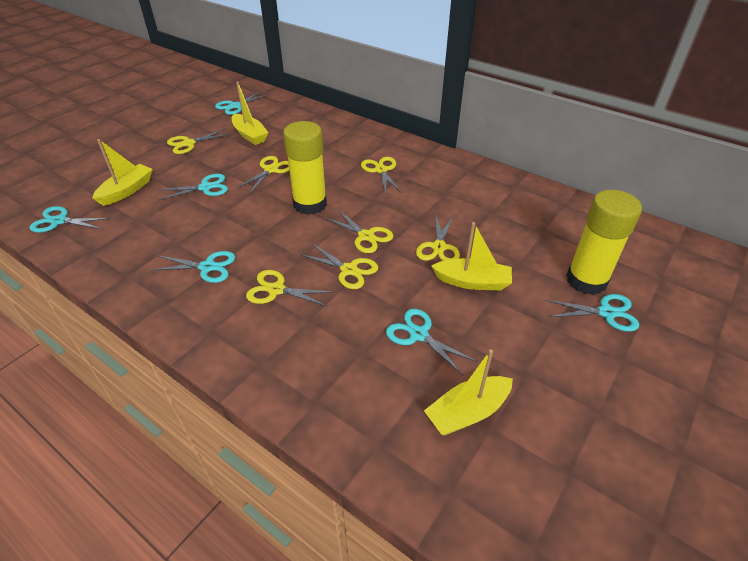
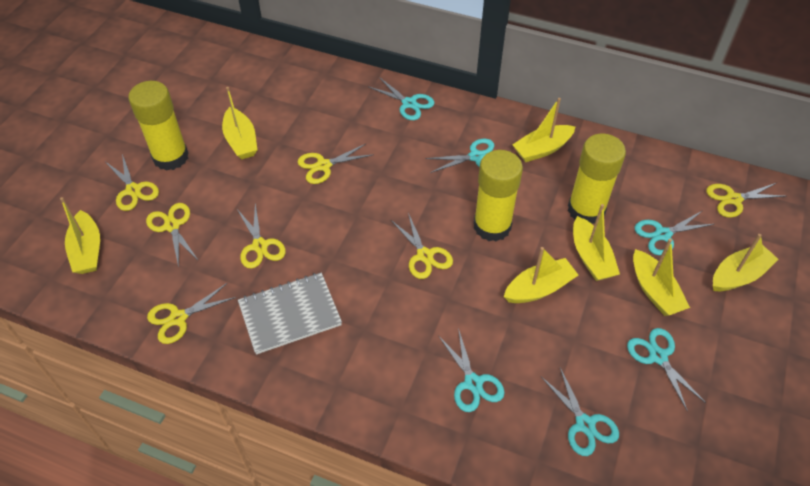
grey notebook: 0 -> 1
yellow boat: 4 -> 7
yellow glue stick: 2 -> 3

